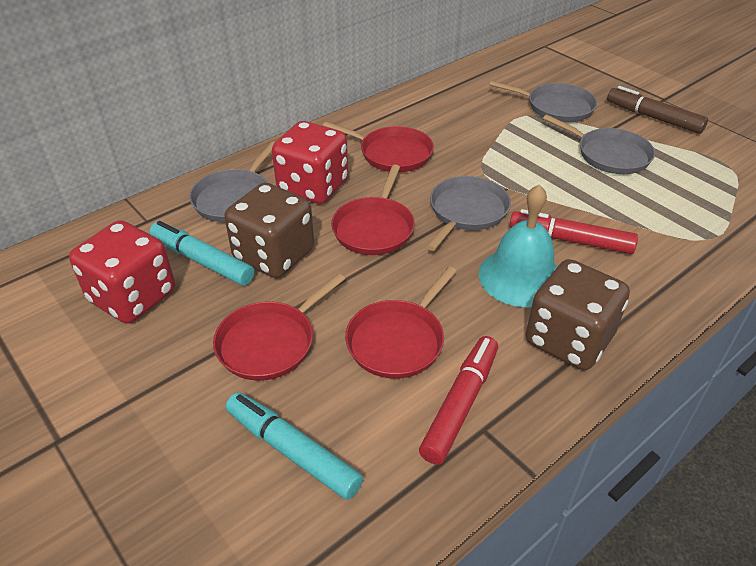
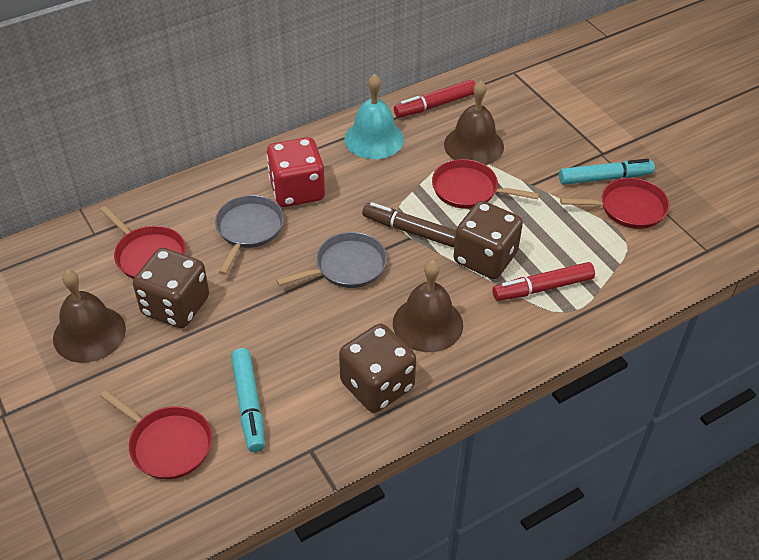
brown bell: 0 -> 3
brown dice: 2 -> 3
grey pan: 4 -> 2
red dice: 2 -> 1

